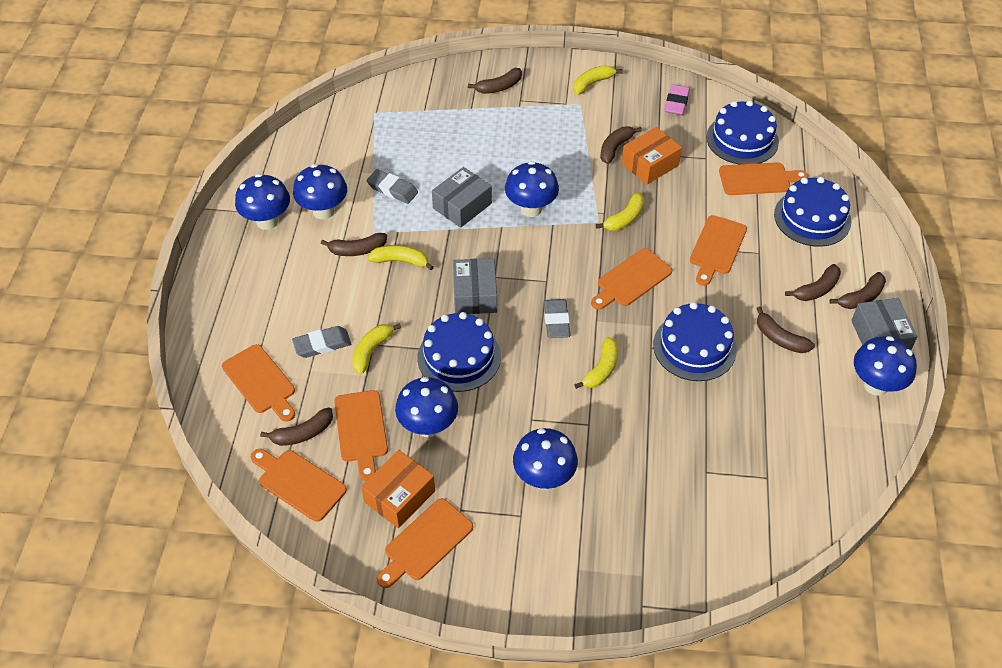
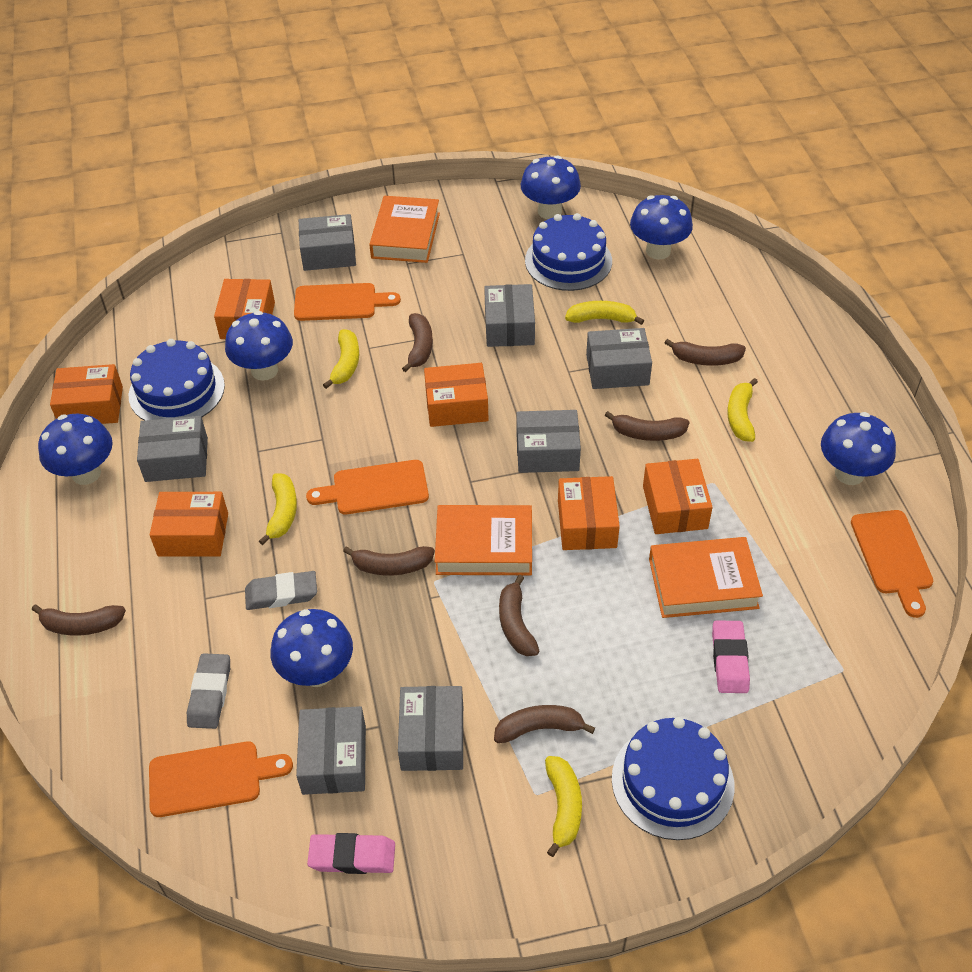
blue cake: 4 -> 3
grey box: 3 -> 7
grey eraser: 3 -> 2
orange book: 0 -> 3
orange box: 2 -> 6
orange cutting board: 7 -> 4
pink eraser: 1 -> 2

